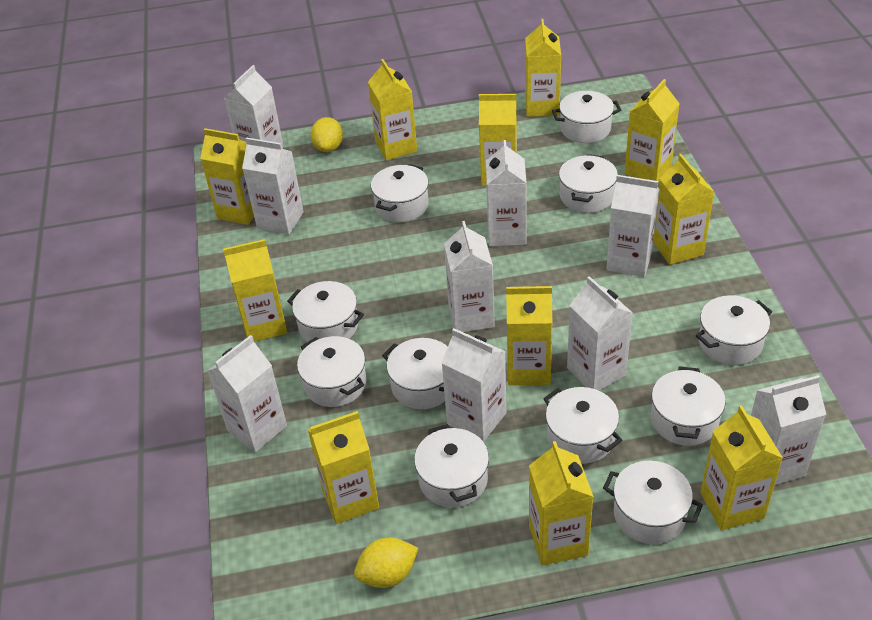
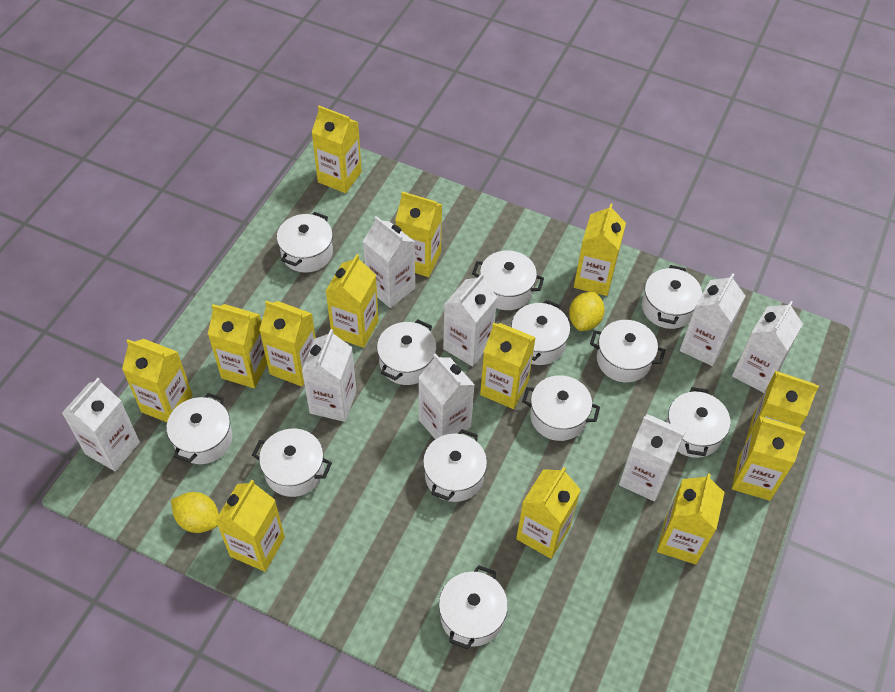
white carton: 9 -> 8
white pot: 11 -> 12
yellow carton: 11 -> 13

